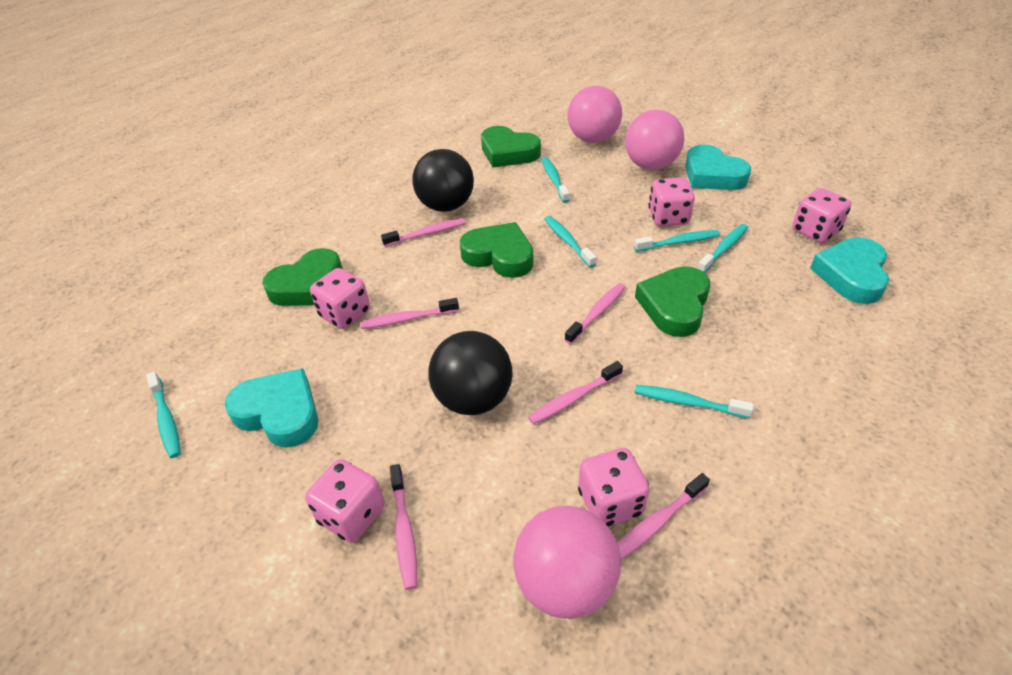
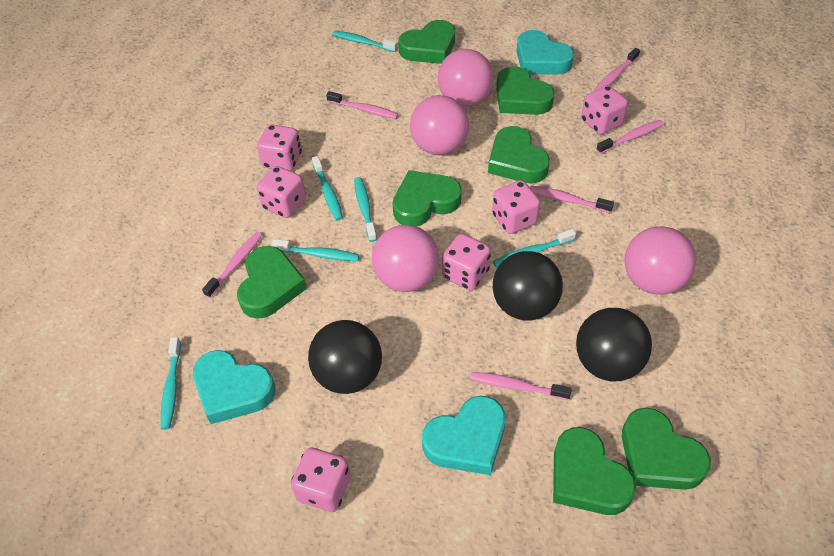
black ball: 2 -> 3
green heart: 4 -> 7
pink ball: 3 -> 4
pink dice: 5 -> 6

